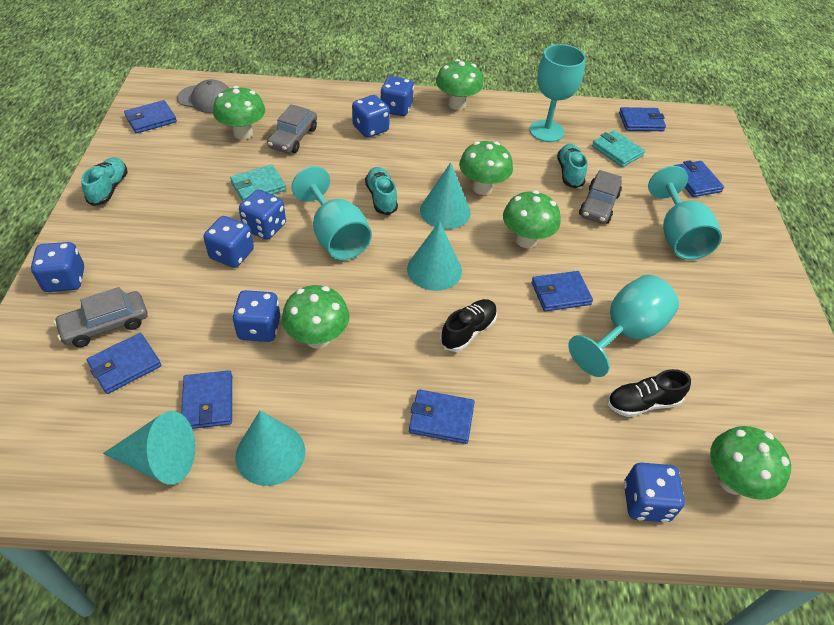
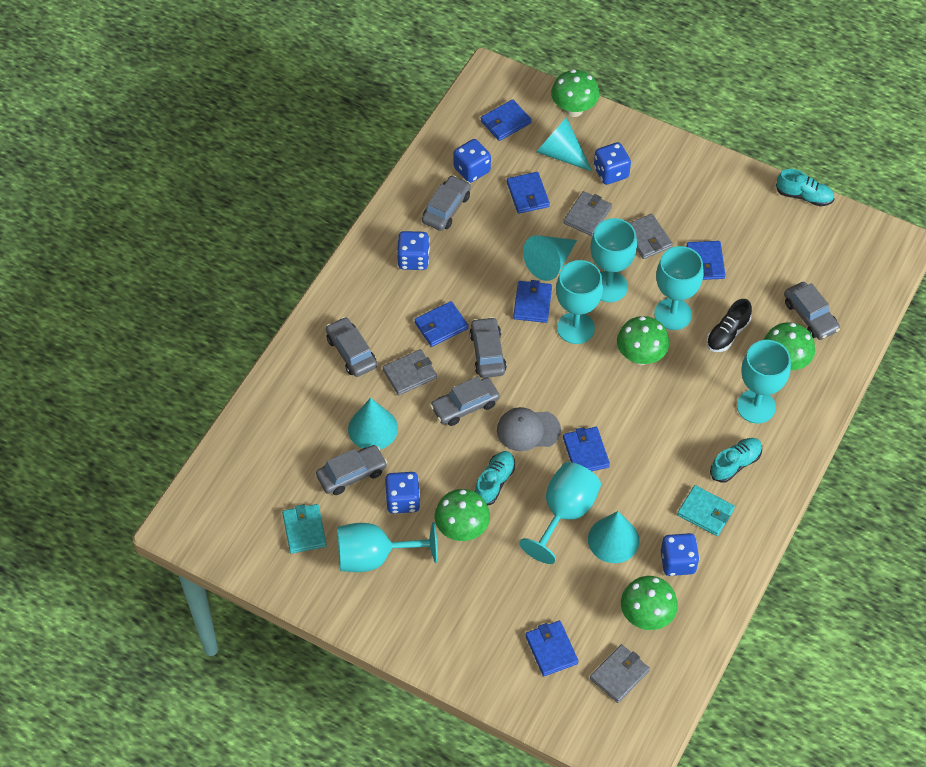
black shoe: 2 -> 1
blue dice: 7 -> 5
green mushroom: 6 -> 5
grey car: 3 -> 6
grey wallet: 0 -> 4
turquoise goblet: 4 -> 6

